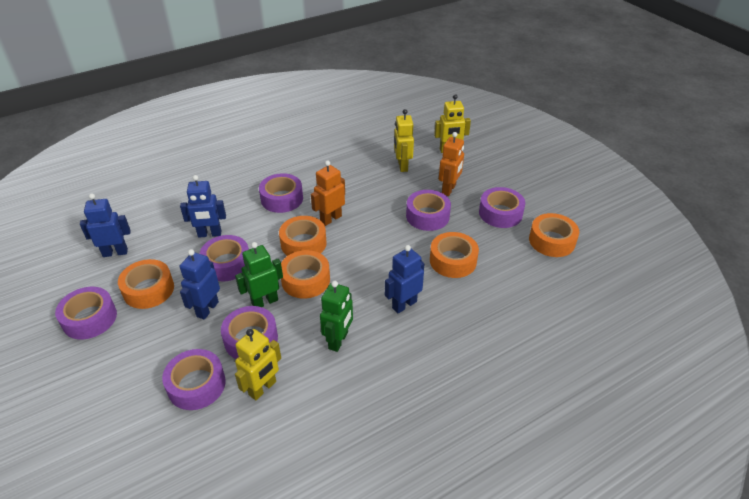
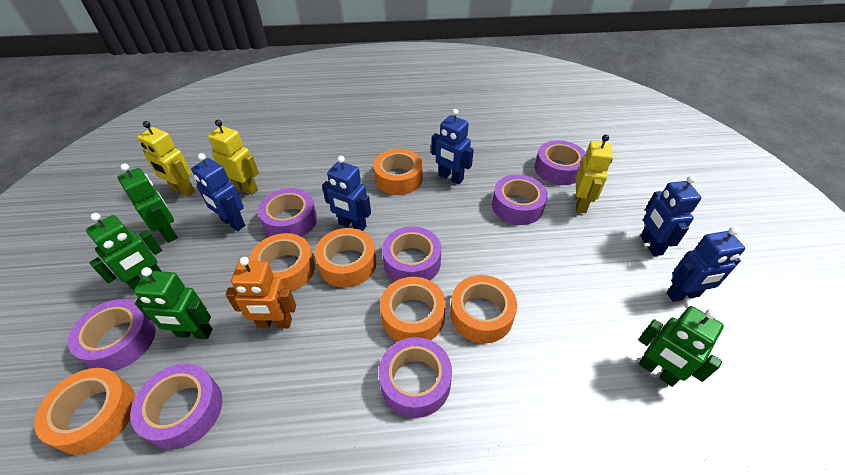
blue robot: 4 -> 5
green robot: 2 -> 4
orange robot: 2 -> 1
orange tape: 5 -> 6

